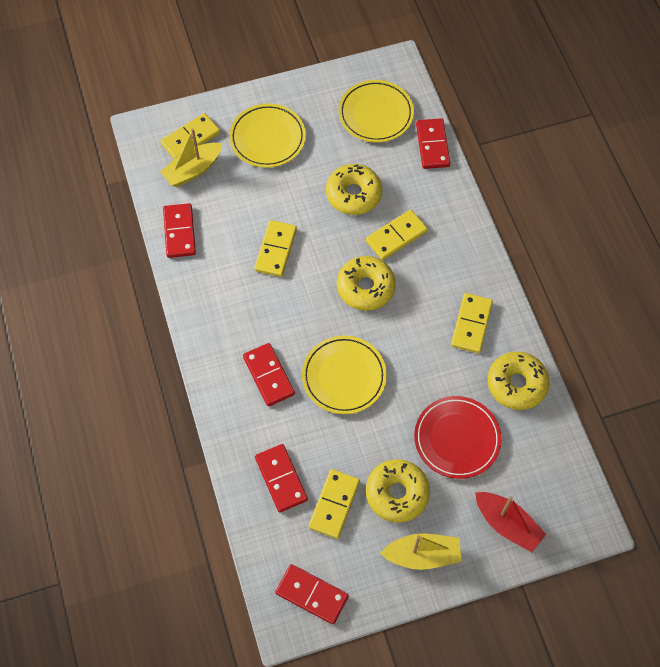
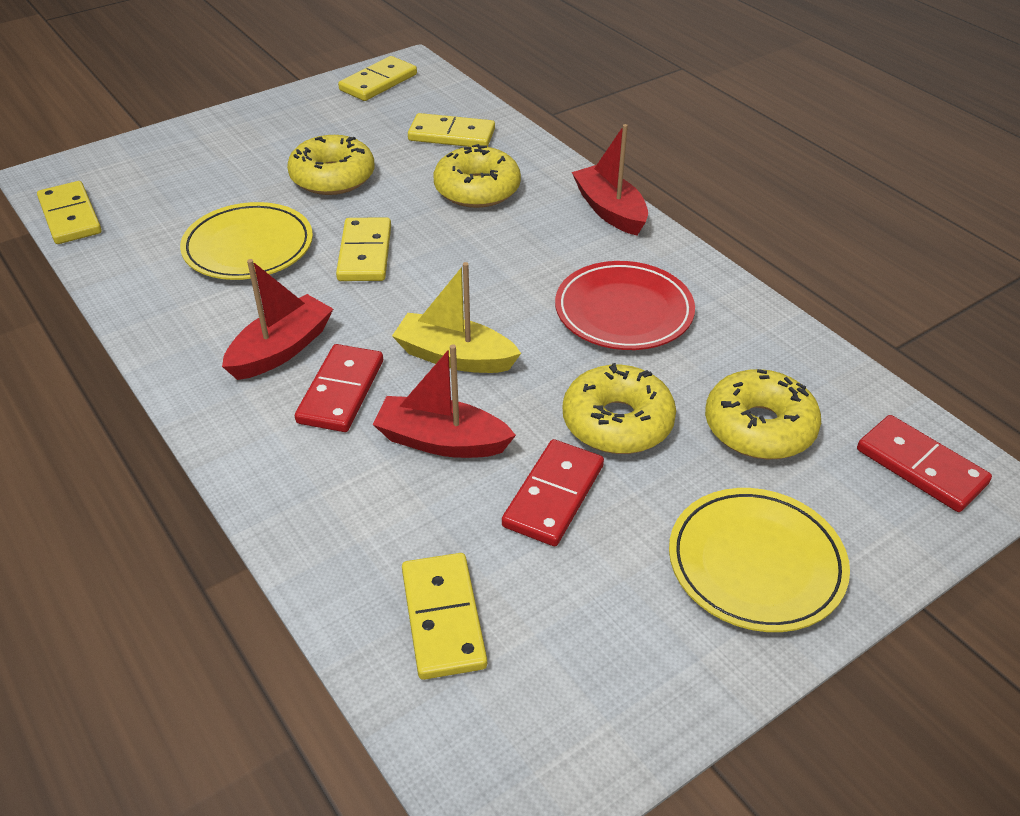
red boat: 1 -> 3
red domino: 5 -> 3
yellow boat: 2 -> 1
yellow plate: 3 -> 2

